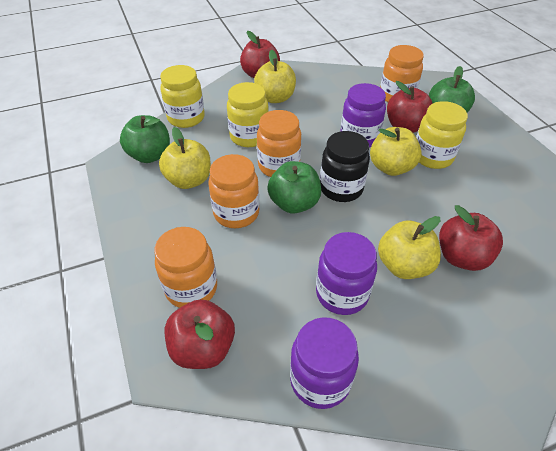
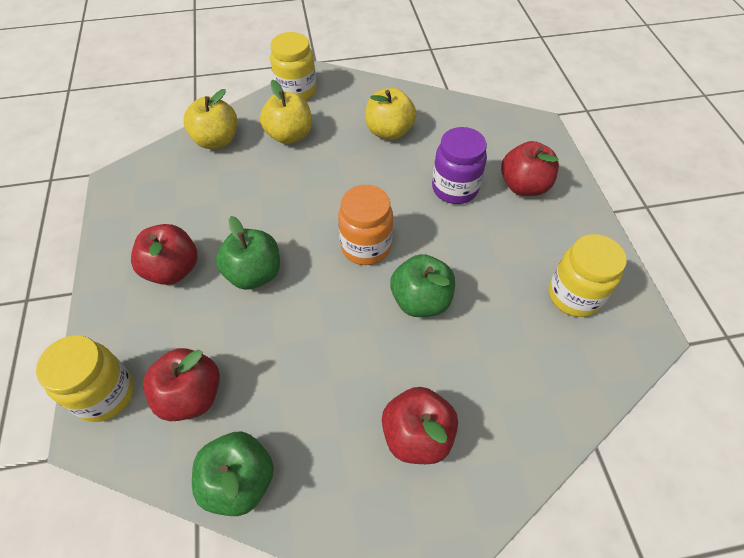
black jar: 1 -> 0
orange jar: 4 -> 1
purple jar: 3 -> 1
yellow apple: 4 -> 3

